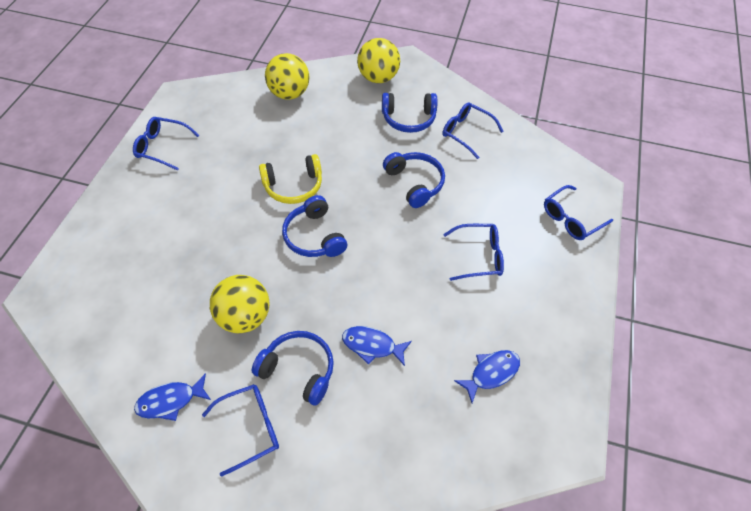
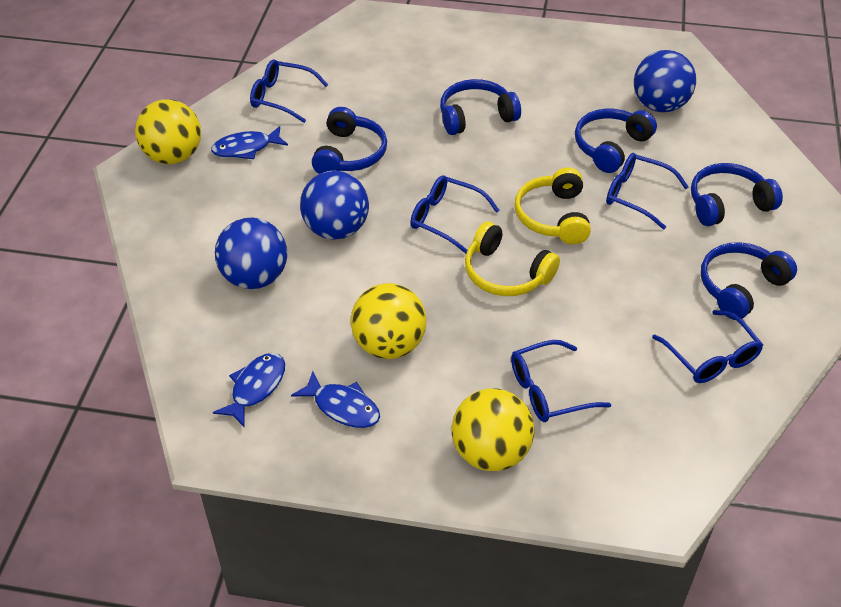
blue ball: 0 -> 3
blue headphones: 4 -> 5
yellow headphones: 1 -> 2

